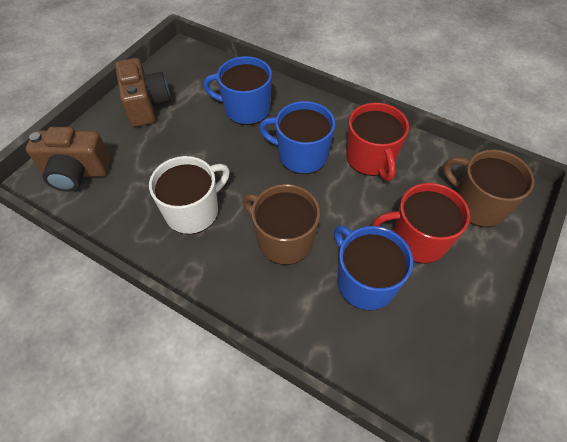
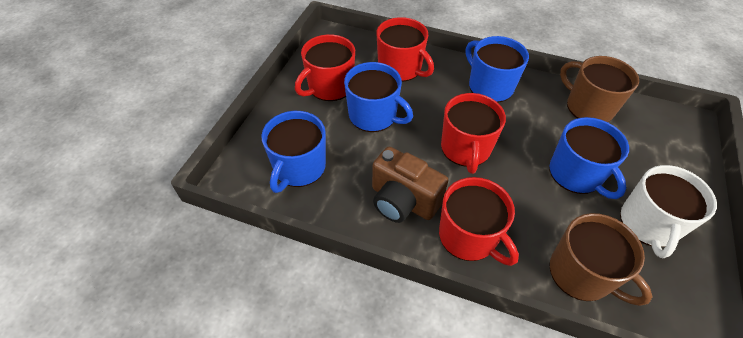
blue mug: 3 -> 4
brown camera: 2 -> 1
red mug: 2 -> 4

